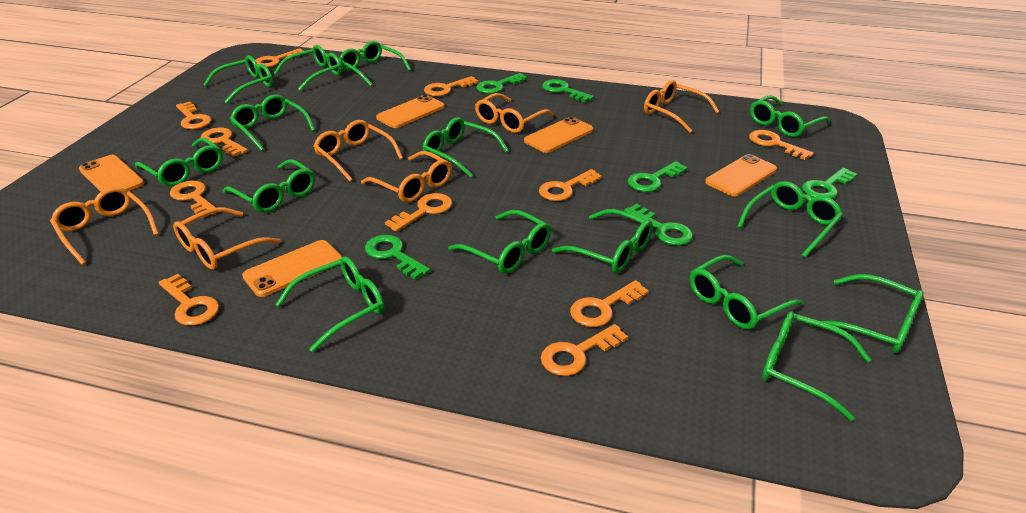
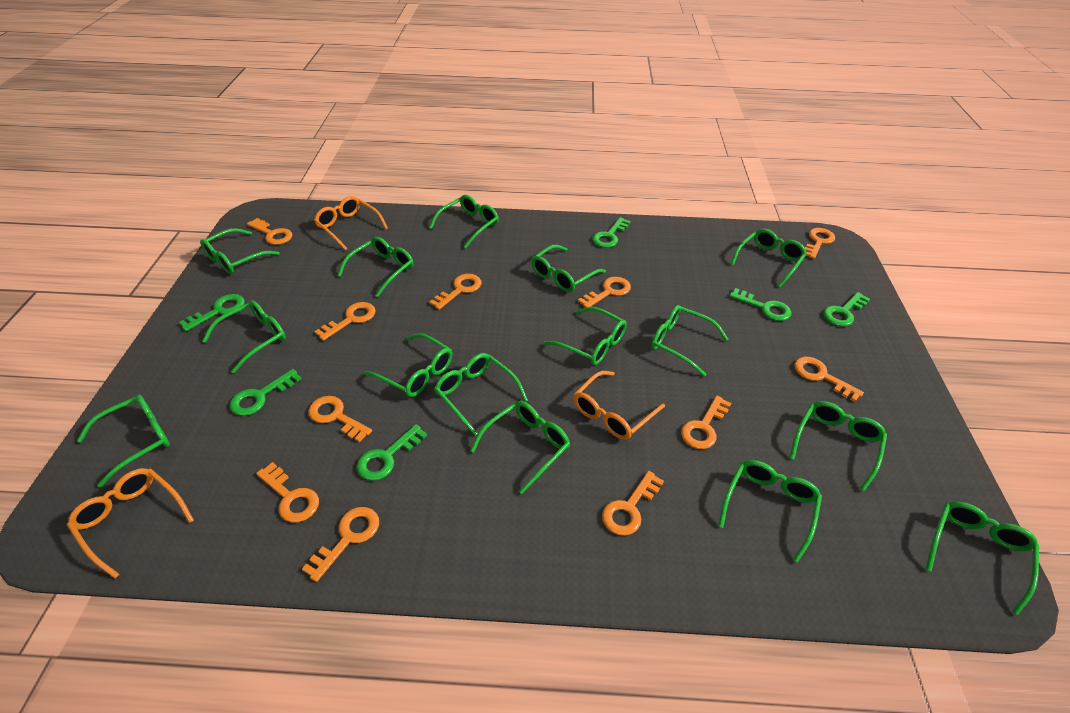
orange glasses: 6 -> 3
orange phone: 5 -> 0

